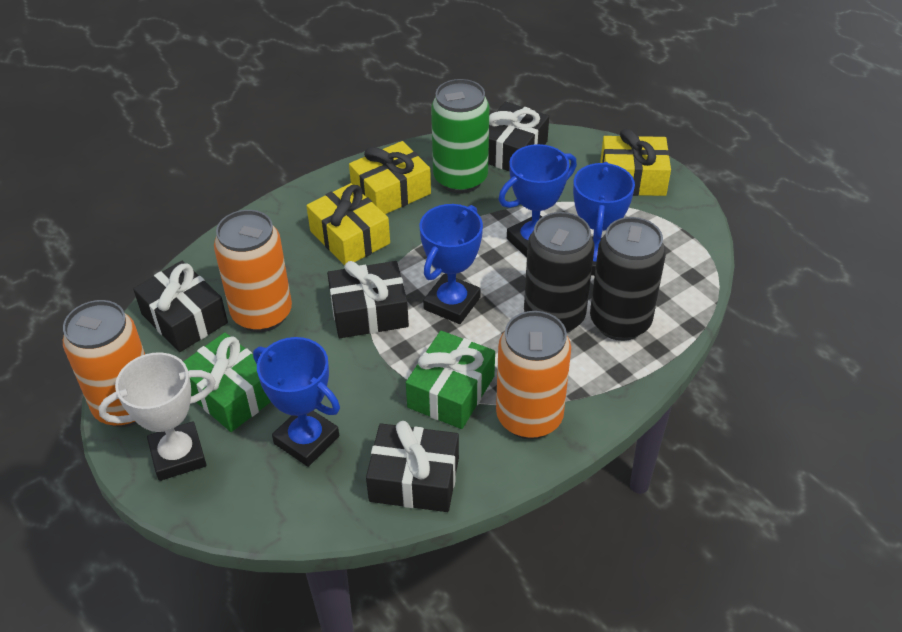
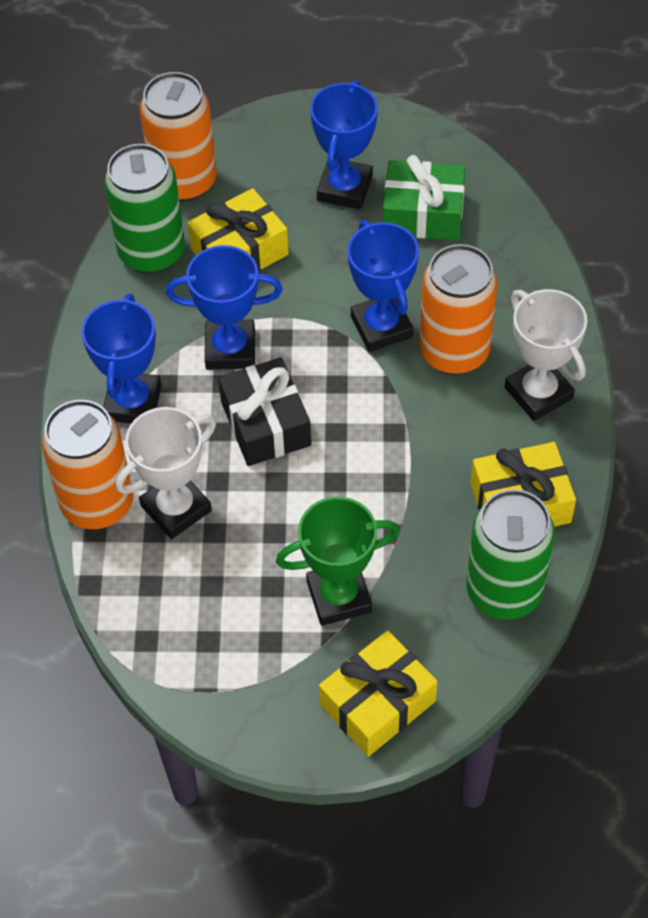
black can: 2 -> 0
black gift: 4 -> 1
green can: 1 -> 2
green gift: 2 -> 1
green trophy: 0 -> 1
white trophy: 1 -> 2

